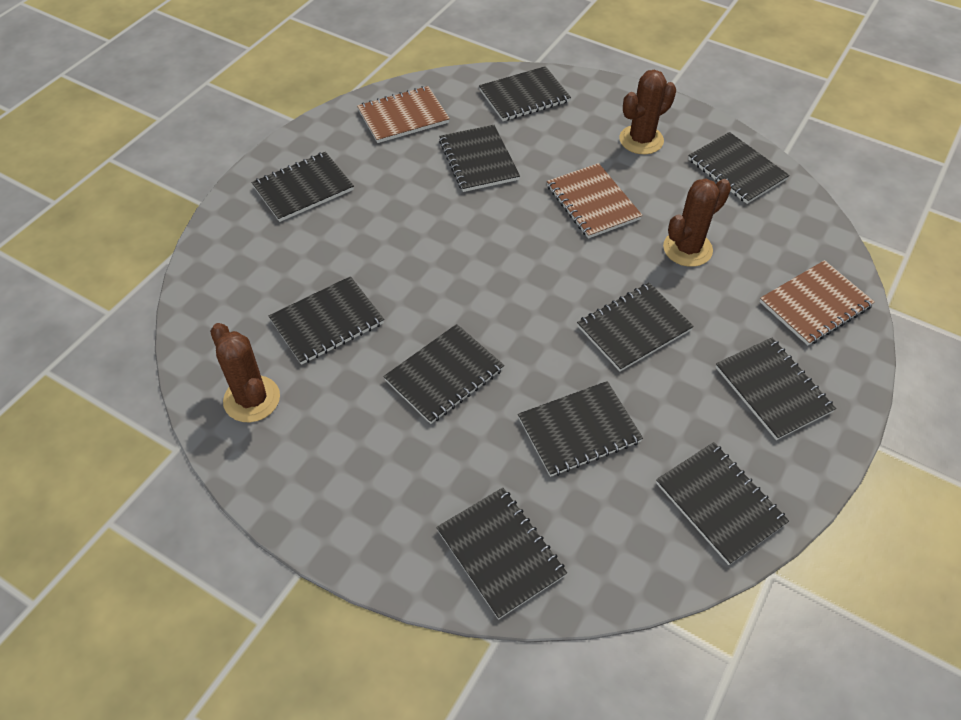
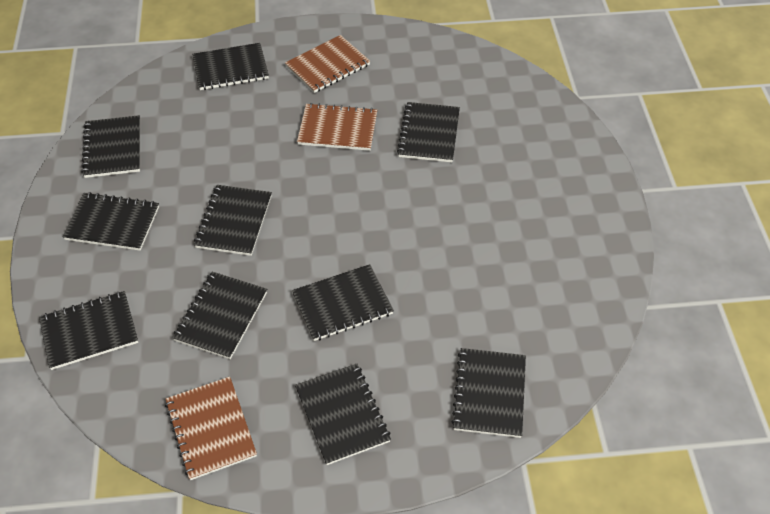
black notebook: 11 -> 10
brown cactus: 3 -> 0

